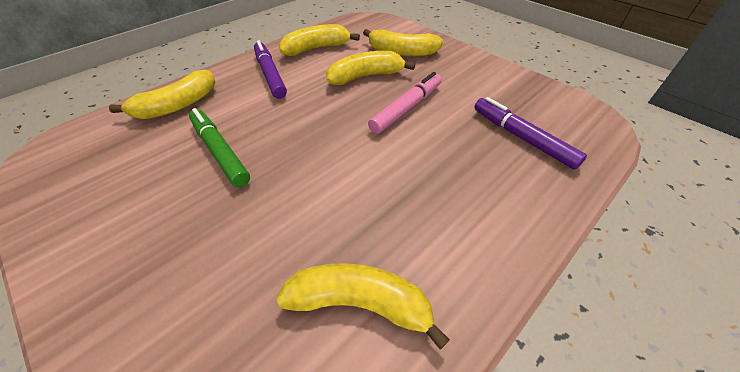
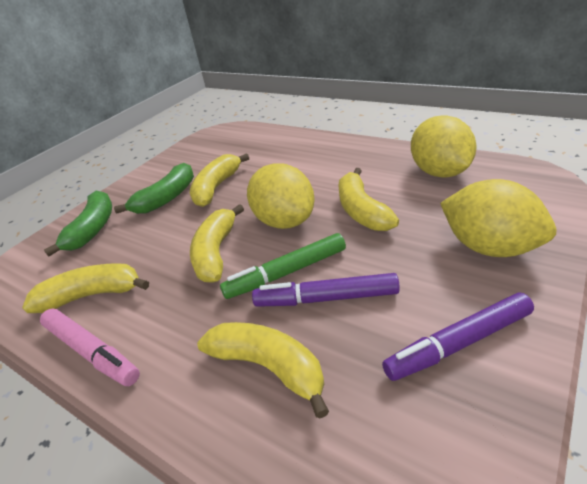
green banana: 0 -> 2
yellow lemon: 0 -> 3

